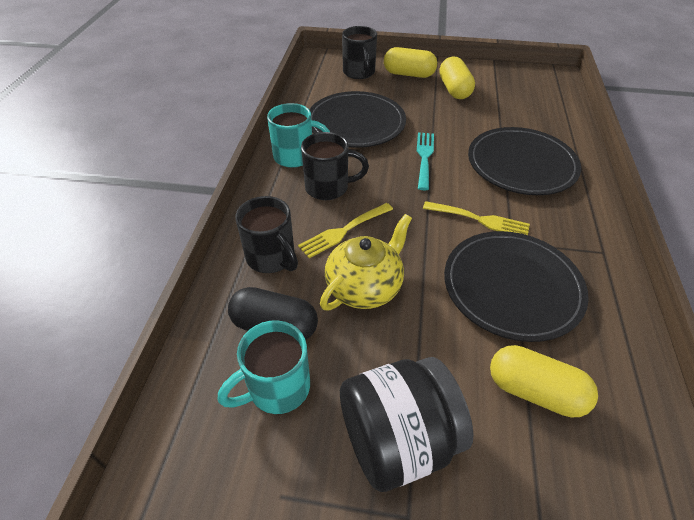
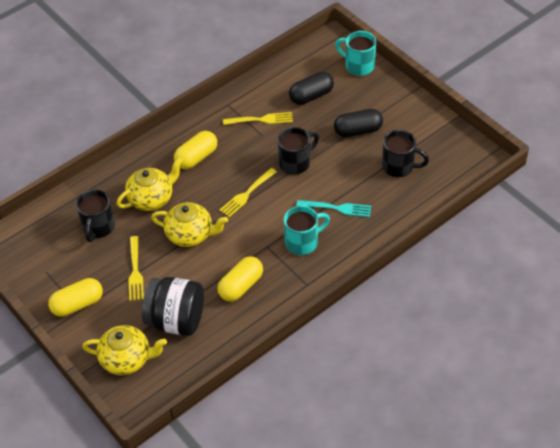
black capsule: 1 -> 2
black plate: 3 -> 0
yellow fork: 2 -> 3
yellow teapot: 1 -> 3

